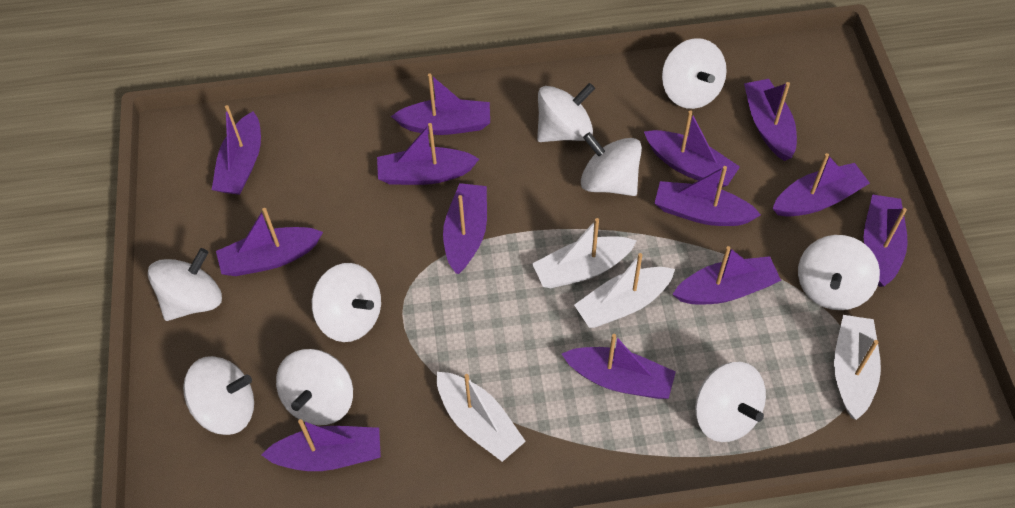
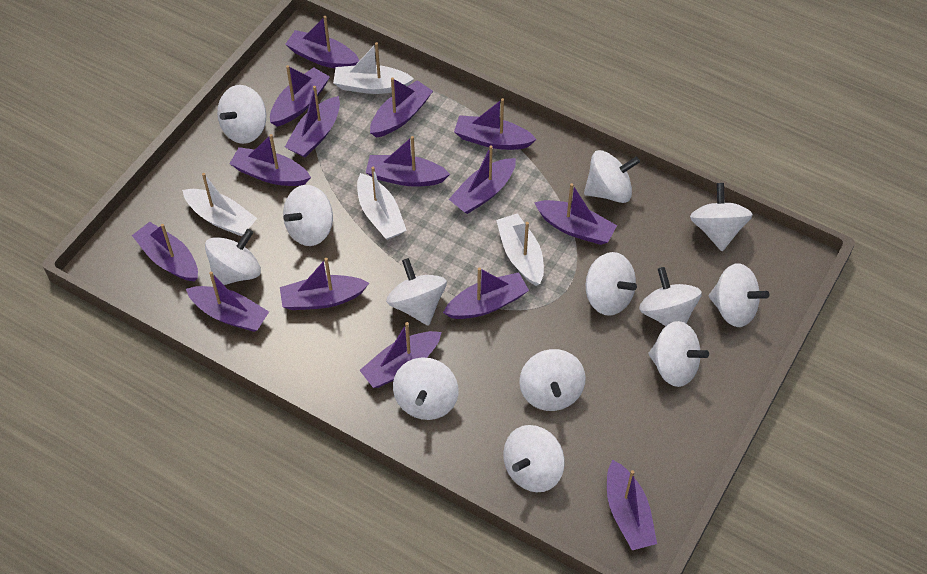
purple boat: 13 -> 15
white spinning top: 9 -> 13

